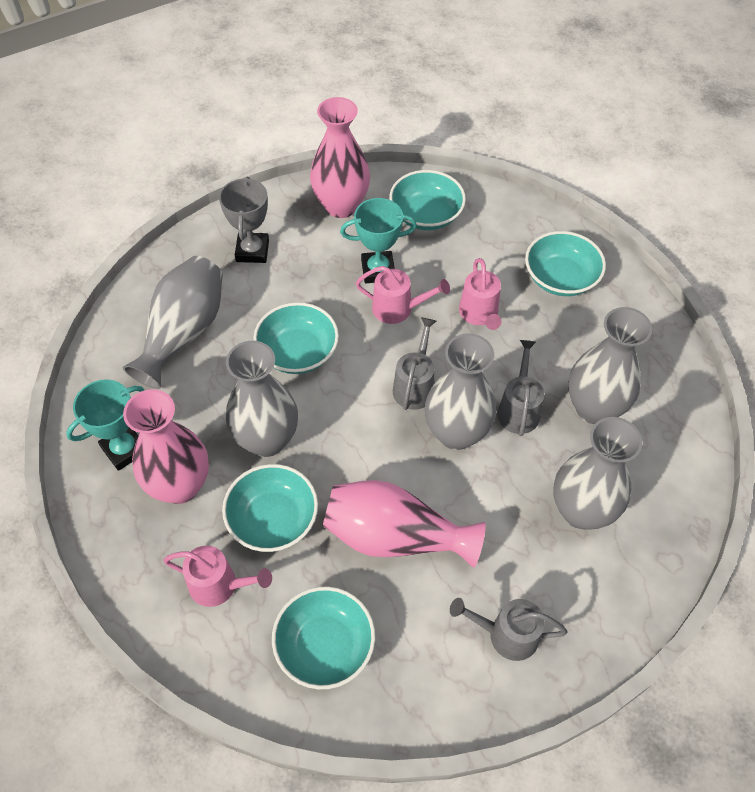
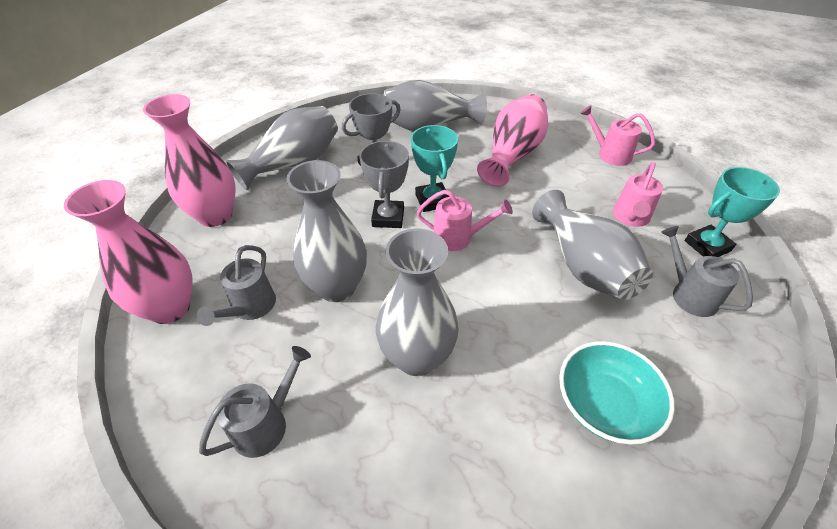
grey trophy: 1 -> 2
turquoise bowl: 5 -> 1

